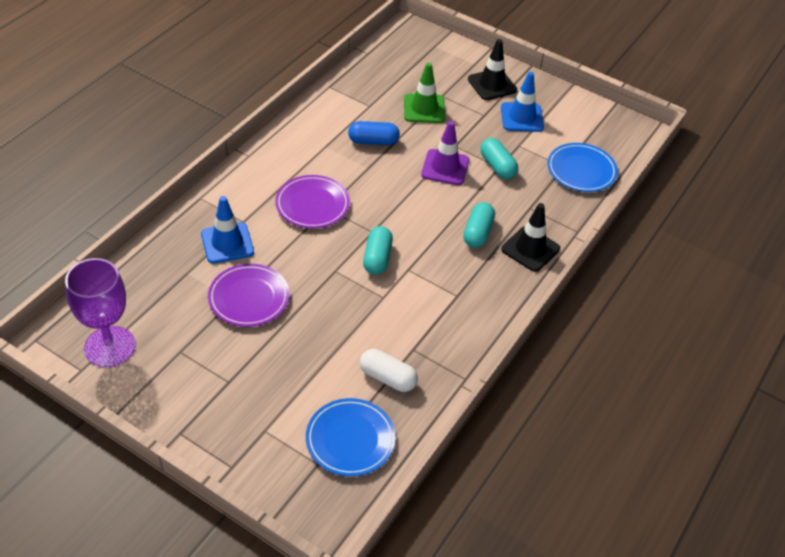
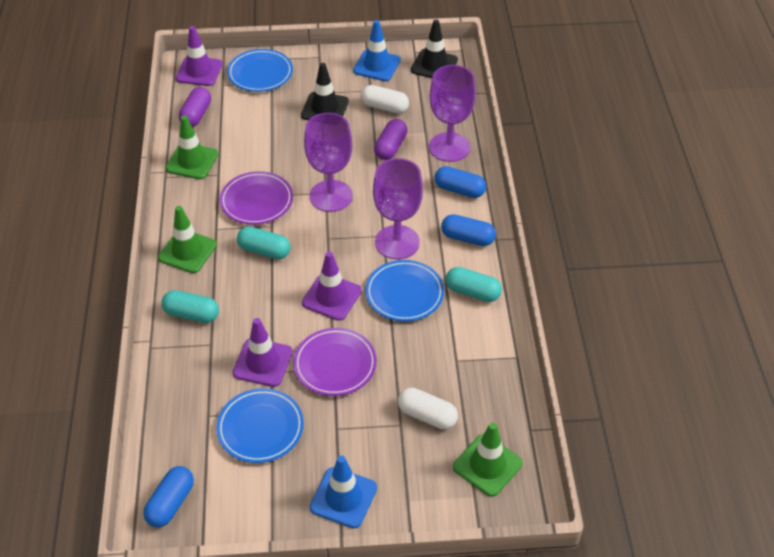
blue capsule: 1 -> 3
blue plate: 2 -> 3
green traffic cone: 1 -> 3
purple capsule: 0 -> 2
purple goblet: 1 -> 3
purple traffic cone: 1 -> 3
white capsule: 1 -> 2

